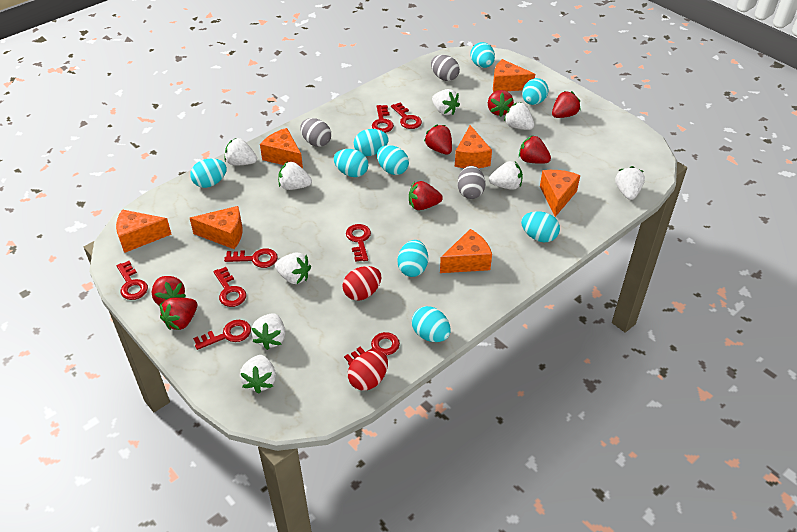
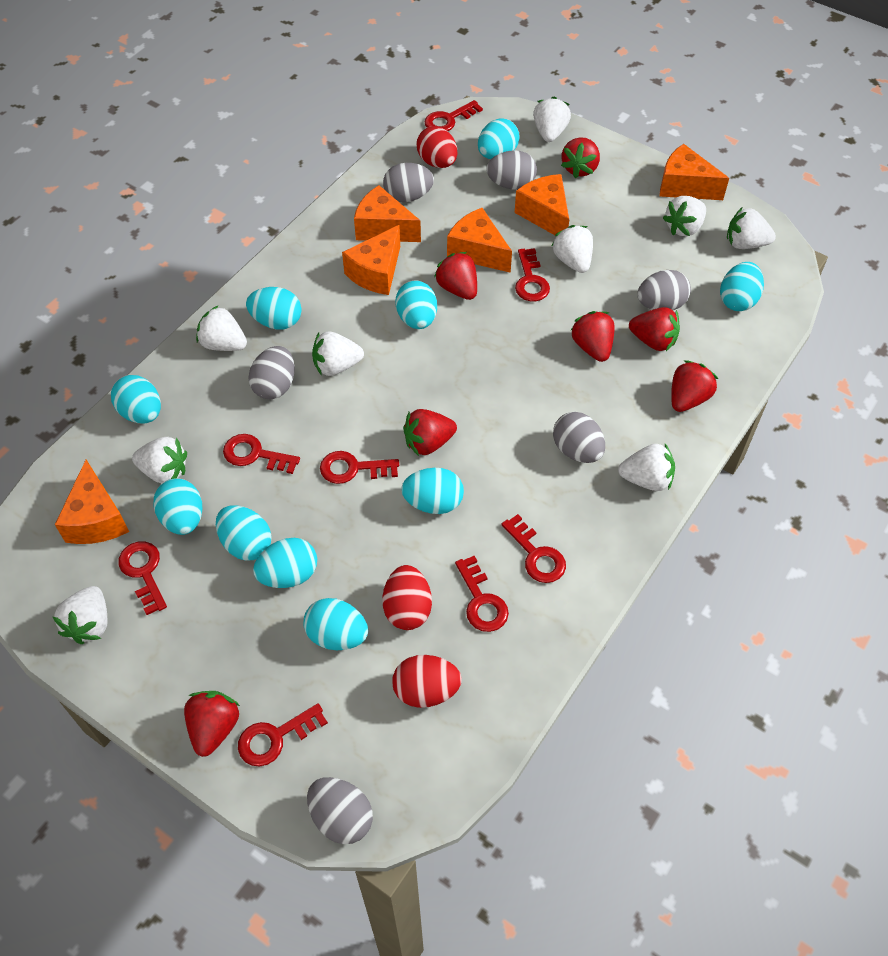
grey egg: 3 -> 6
orange cheese: 7 -> 6
red egg: 2 -> 3
turquoise egg: 9 -> 10

